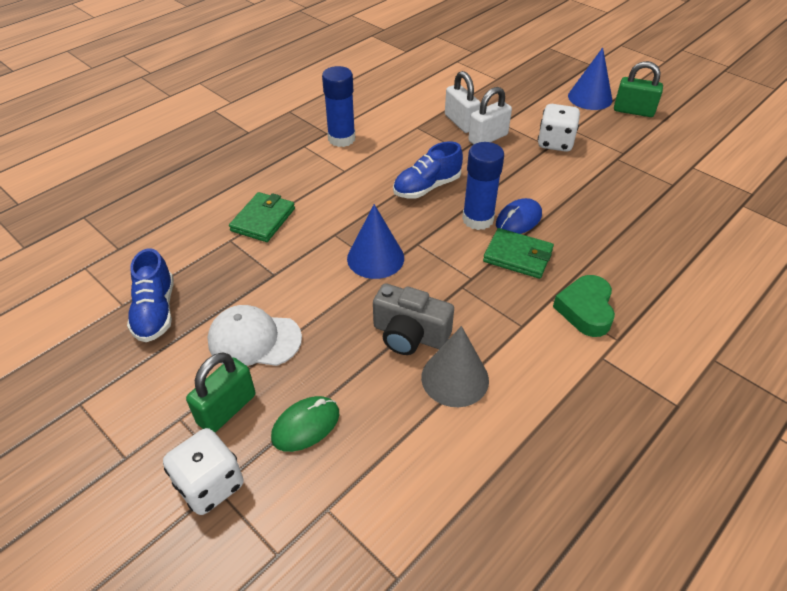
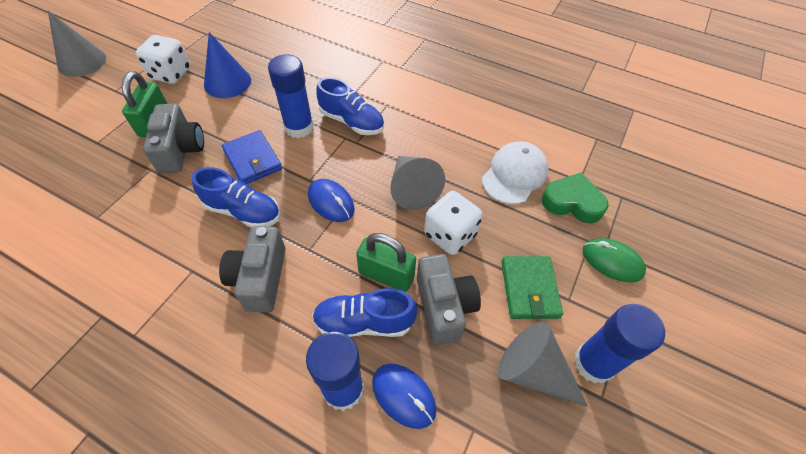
blue cone: 2 -> 1
blue glue stick: 2 -> 3
blue mouse: 1 -> 2
blue shoe: 2 -> 3
blue wallet: 0 -> 1
green wallet: 2 -> 1
grey camera: 1 -> 3
grey cone: 1 -> 3
white padlock: 2 -> 0

